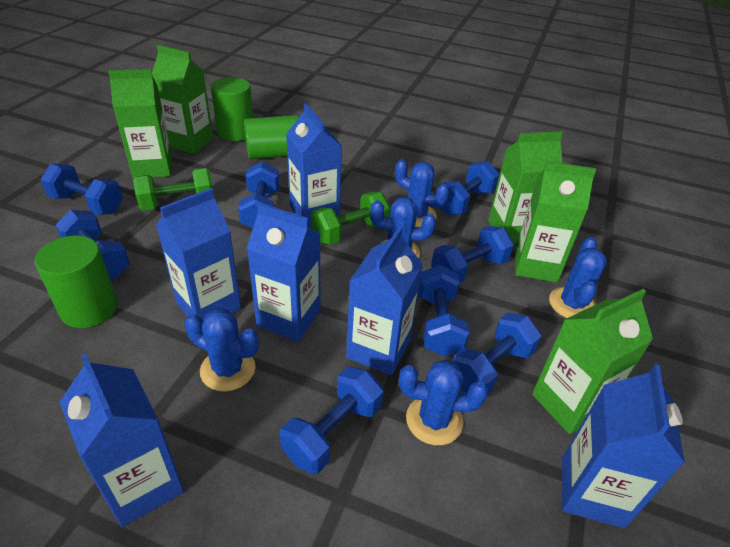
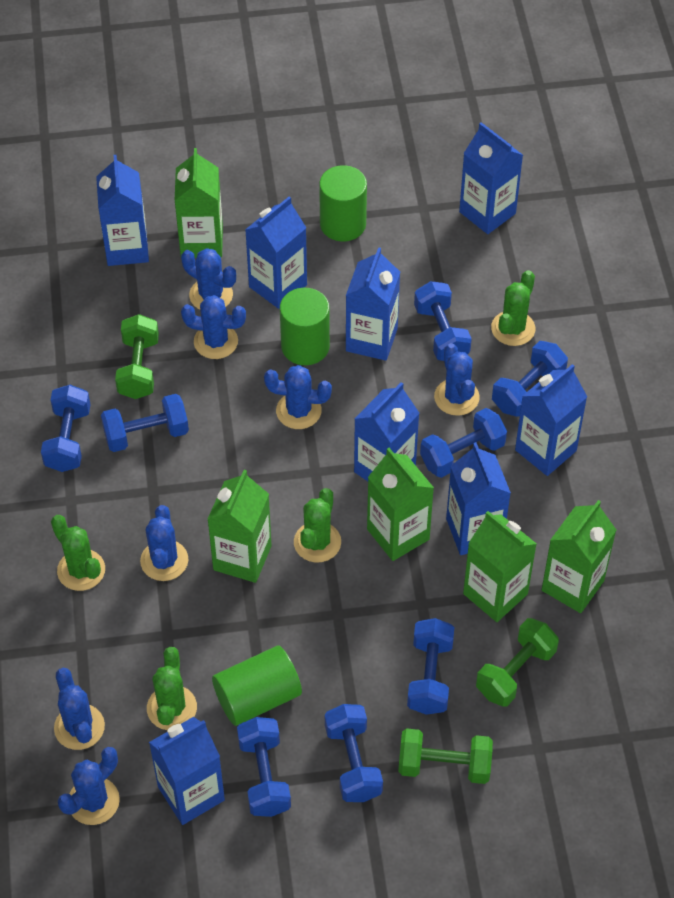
blue cactus: 5 -> 7
blue carton: 6 -> 8
green cactus: 0 -> 4
green dumbbell: 2 -> 3

